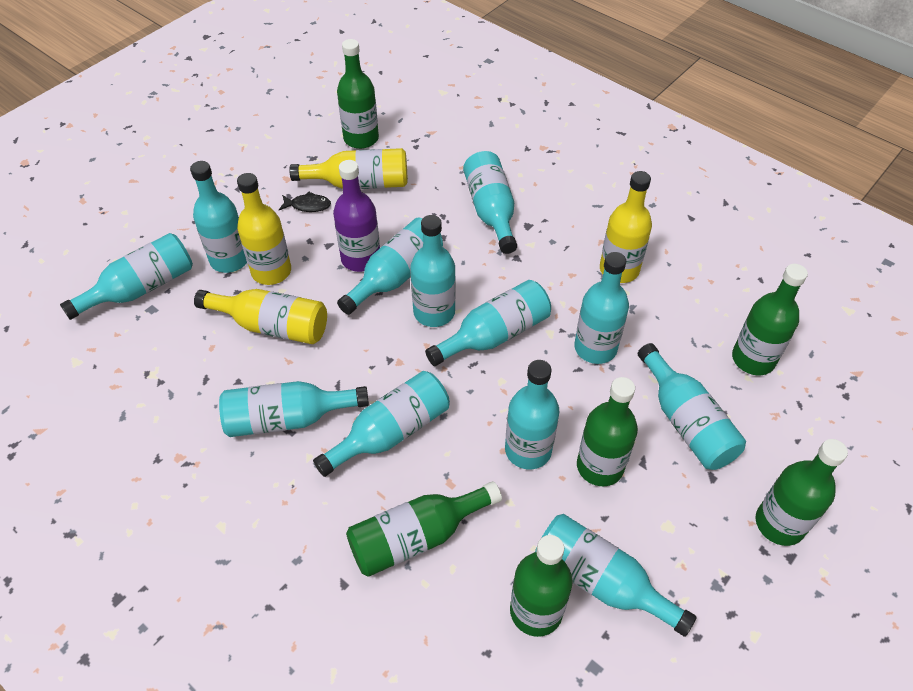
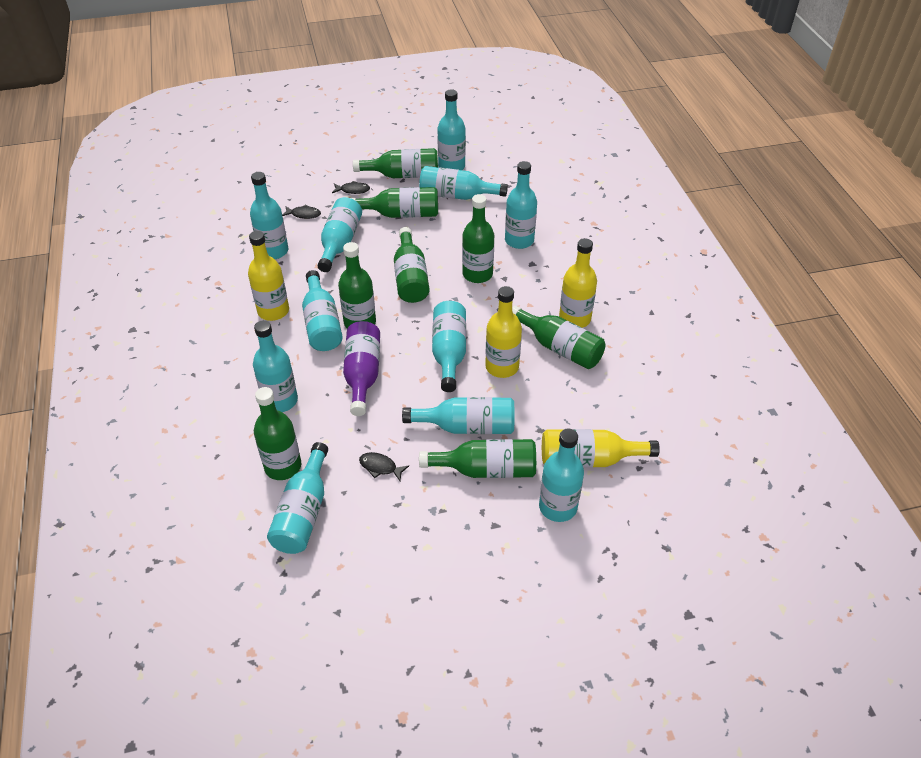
black fish: 1 -> 3
green bottle: 6 -> 8
turquoise bottle: 12 -> 11

